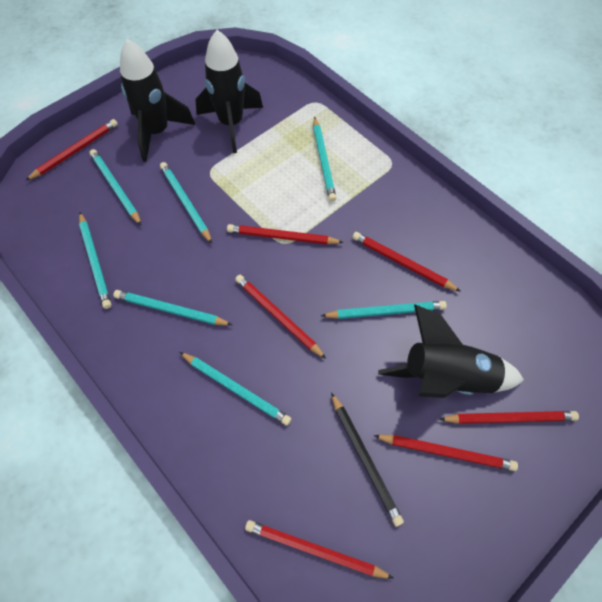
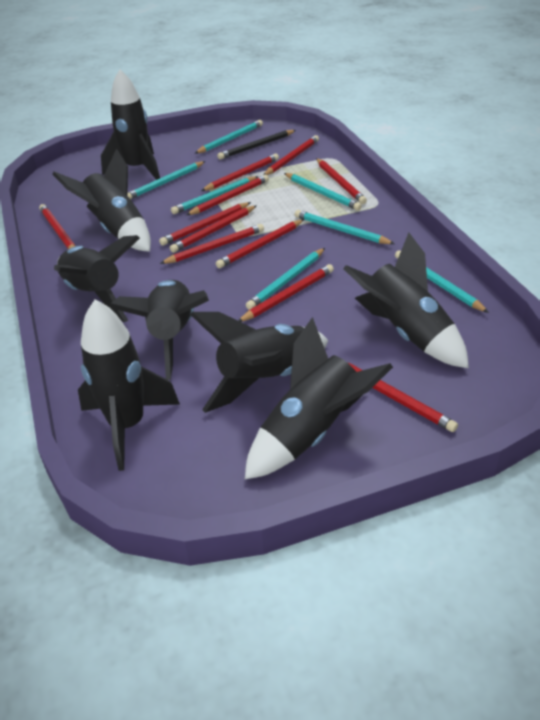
black rocket: 3 -> 8
red pencil: 7 -> 11

